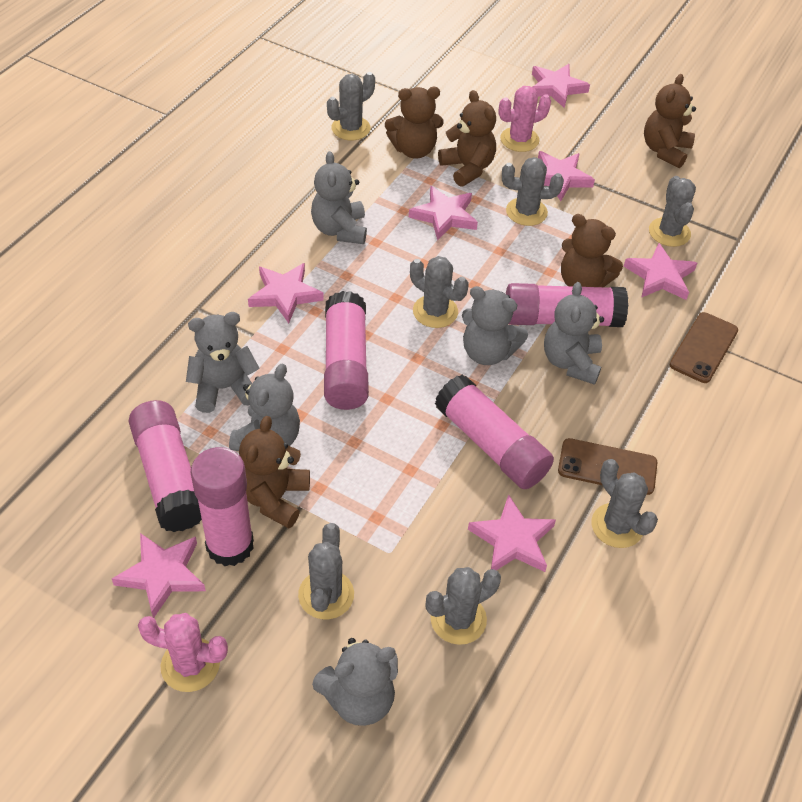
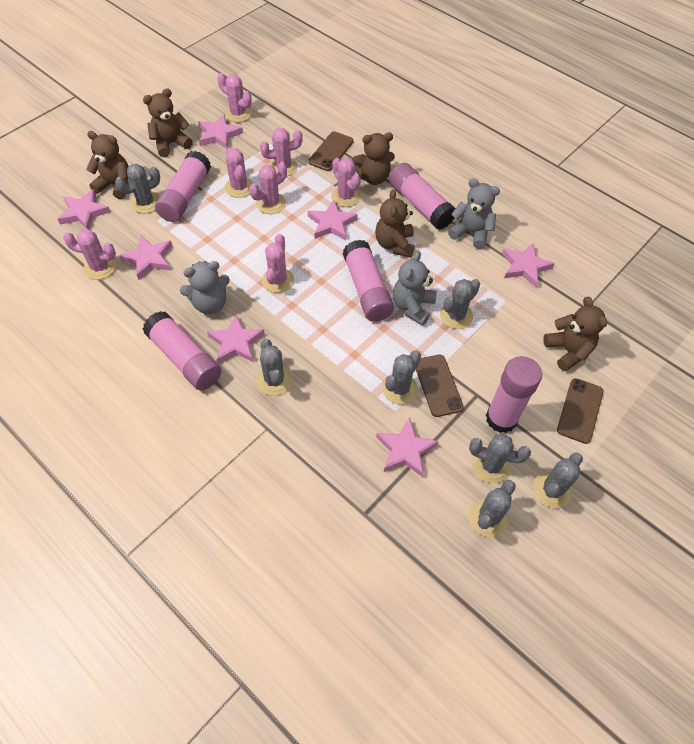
brown phone: 2 -> 3
grey teddy bear: 6 -> 3
pink cactus: 2 -> 7

